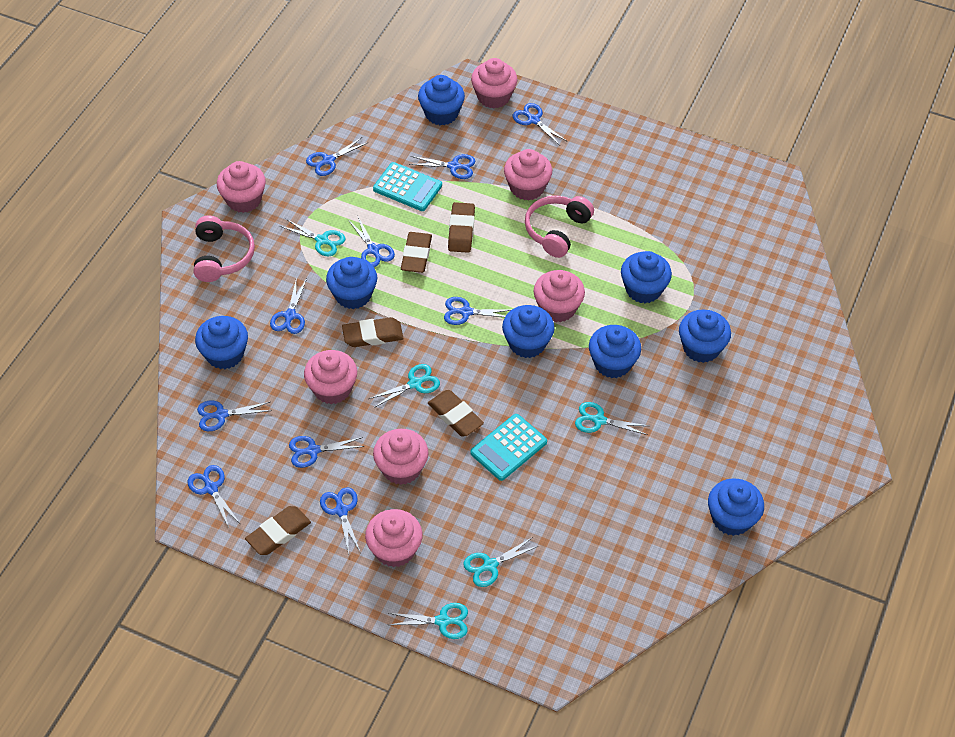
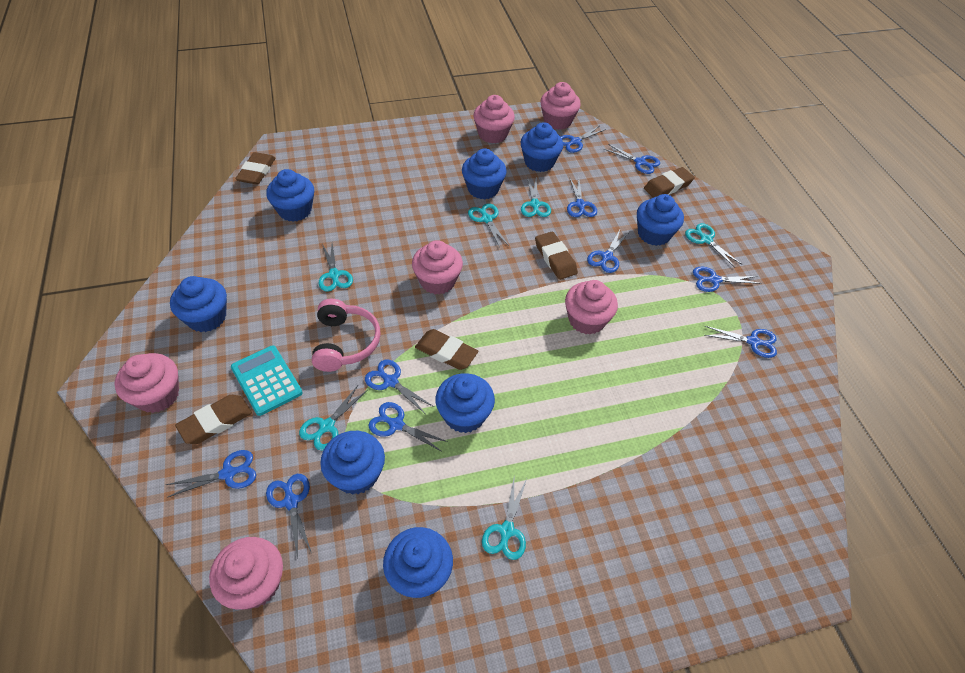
pink cupcake: 7 -> 6
pink headphones: 2 -> 1
turquoise calculator: 2 -> 1
turquoise scissors: 5 -> 6

